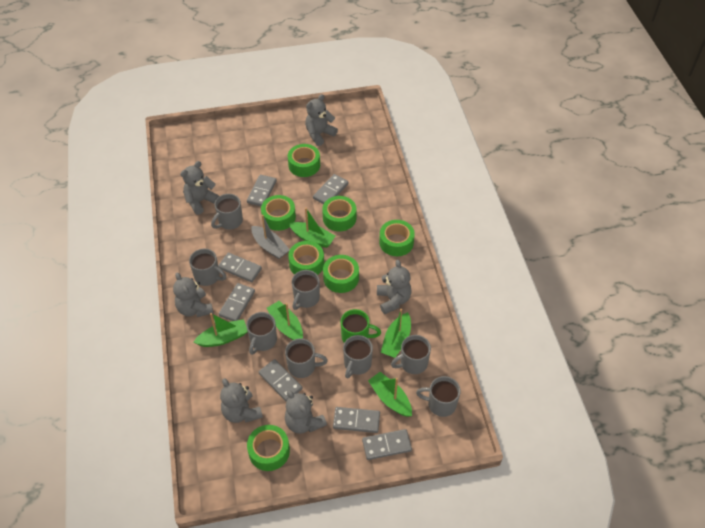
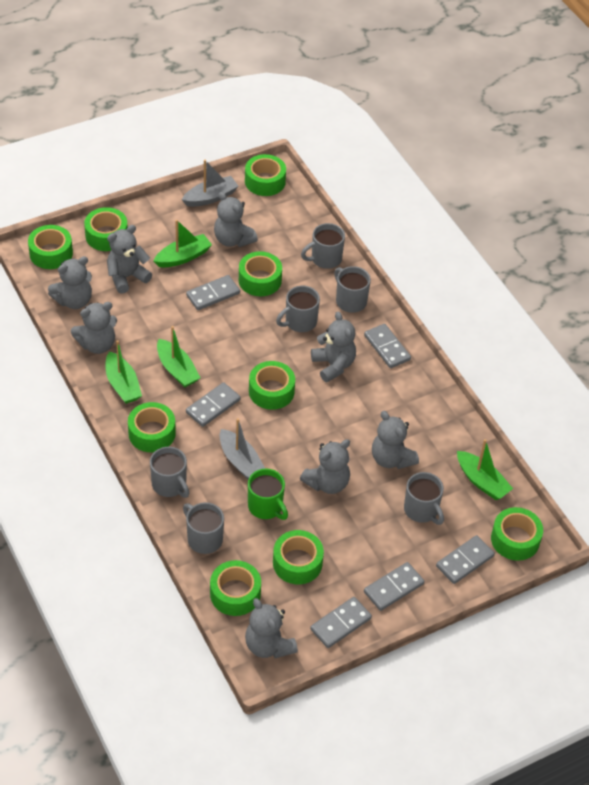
green boat: 5 -> 4
green tape: 7 -> 9
grey boat: 1 -> 2
grey domino: 7 -> 6
grey mug: 8 -> 6
grey teddy bear: 6 -> 8

